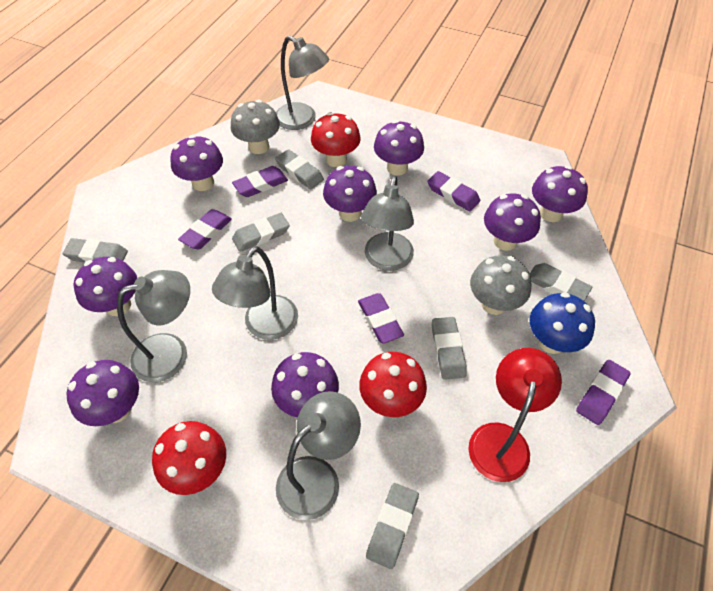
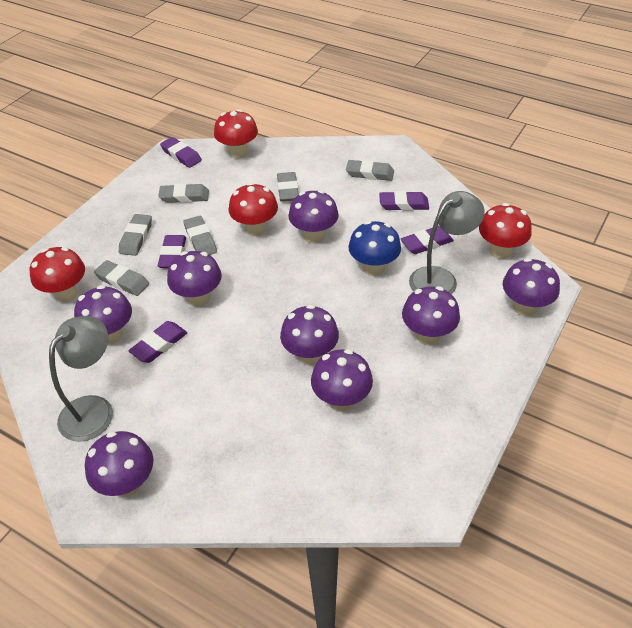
grey lamp: 5 -> 2
grey mushroom: 2 -> 0
red lamp: 1 -> 0
red mushroom: 3 -> 4

